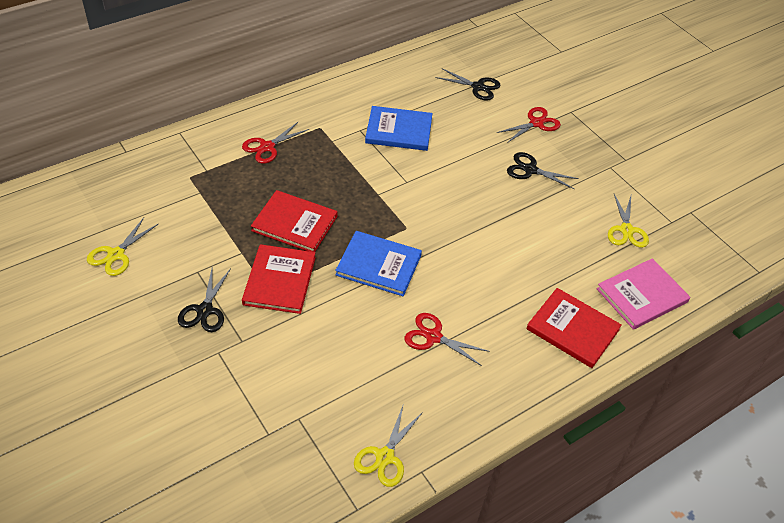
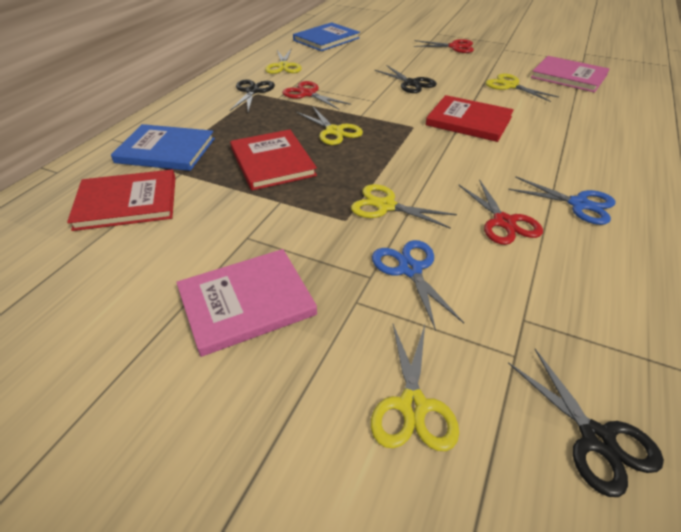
blue scissors: 0 -> 2
pink book: 1 -> 2
yellow scissors: 3 -> 5

